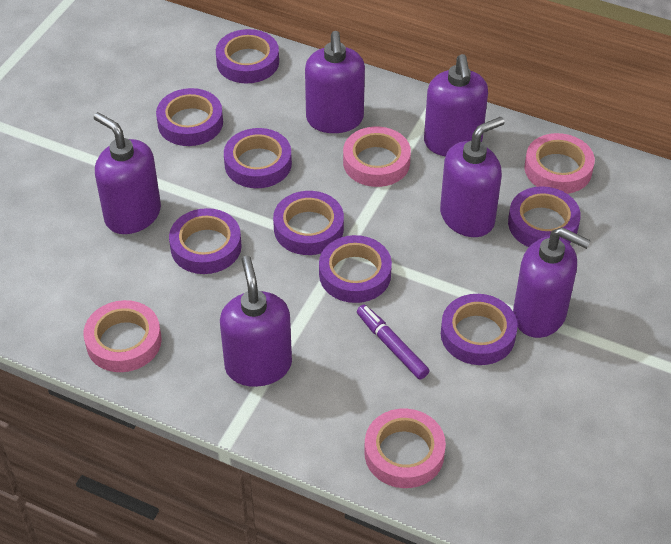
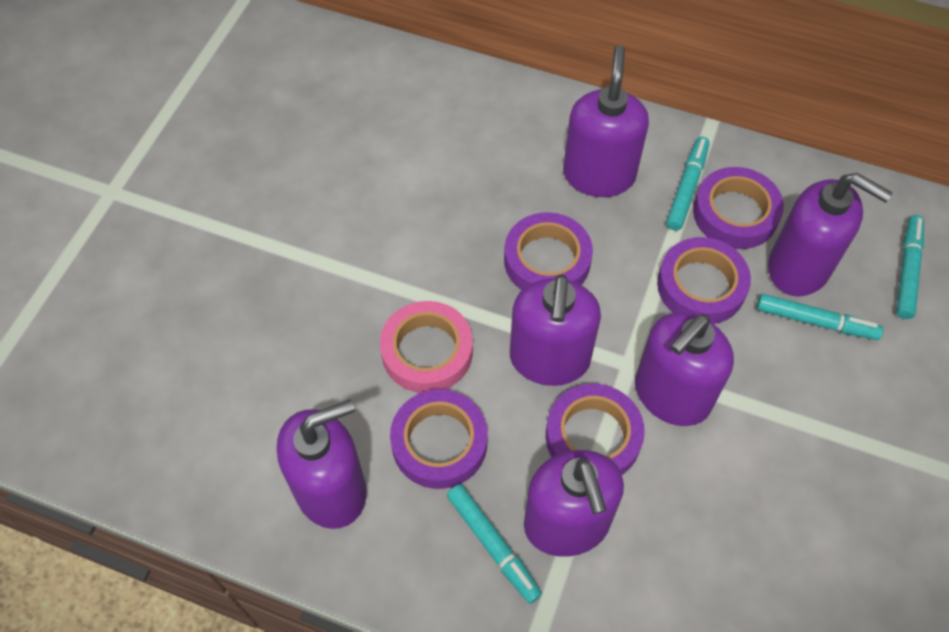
pink tape: 4 -> 1
purple marker: 1 -> 0
purple tape: 8 -> 5
turquoise marker: 0 -> 4

